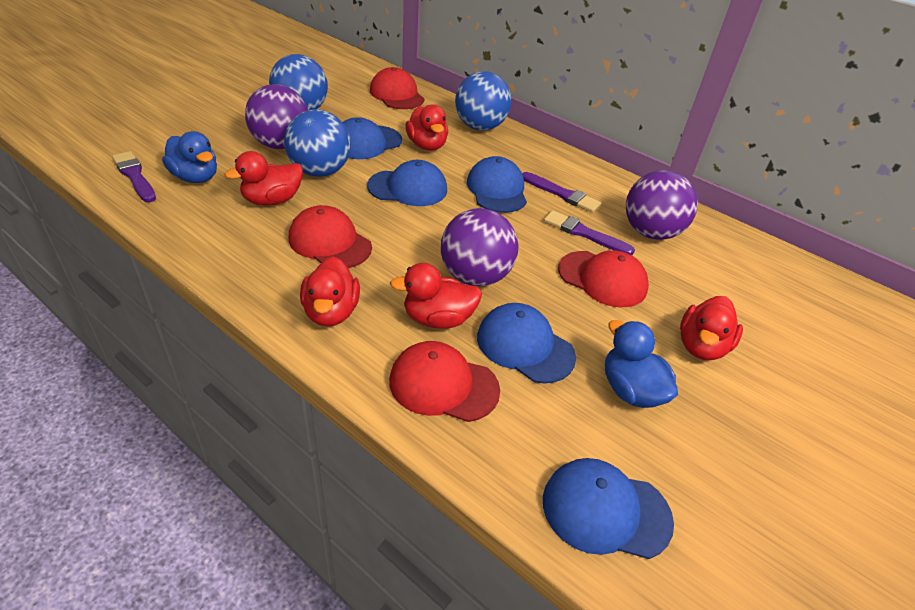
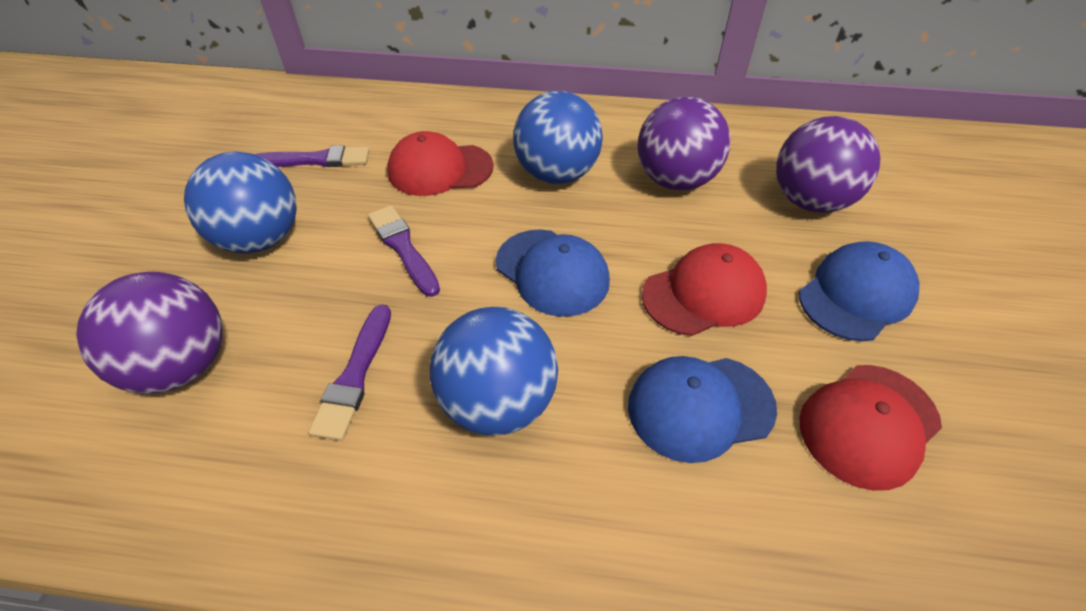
blue cap: 5 -> 3
blue duck: 2 -> 0
red cap: 4 -> 3
red duck: 5 -> 0

